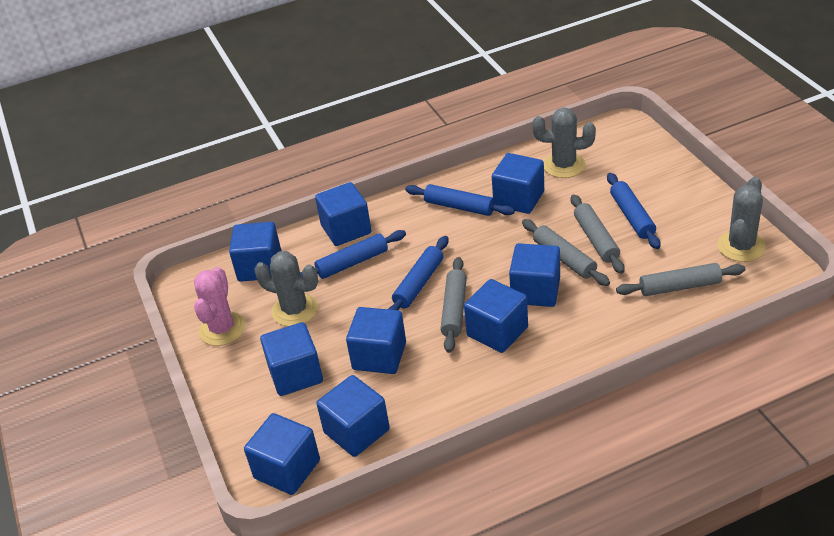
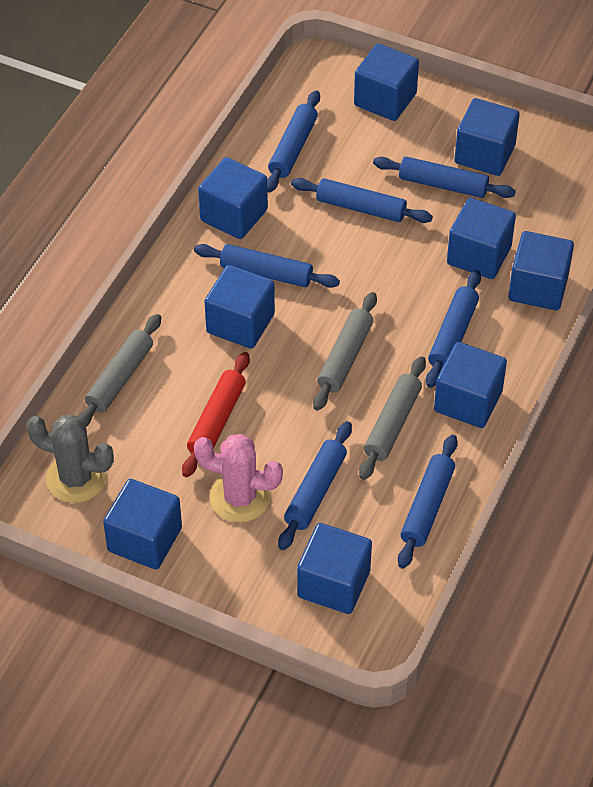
blue rolling pin: 4 -> 7
grey cactus: 3 -> 1
grey rolling pin: 4 -> 3
red rolling pin: 0 -> 1

